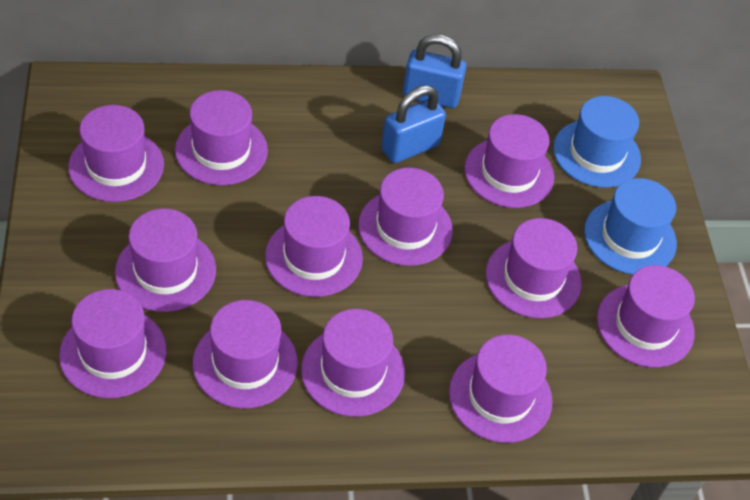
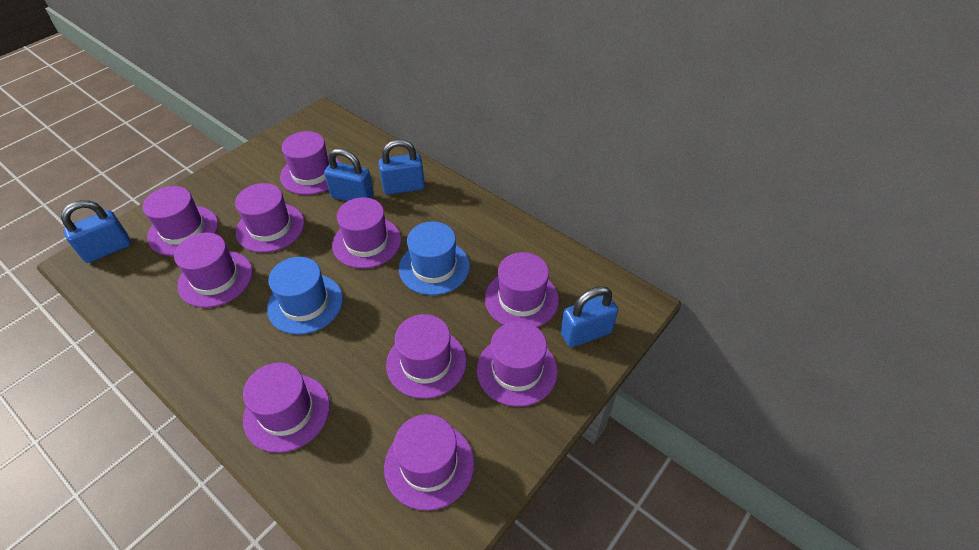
blue padlock: 2 -> 4
purple hat: 12 -> 10

